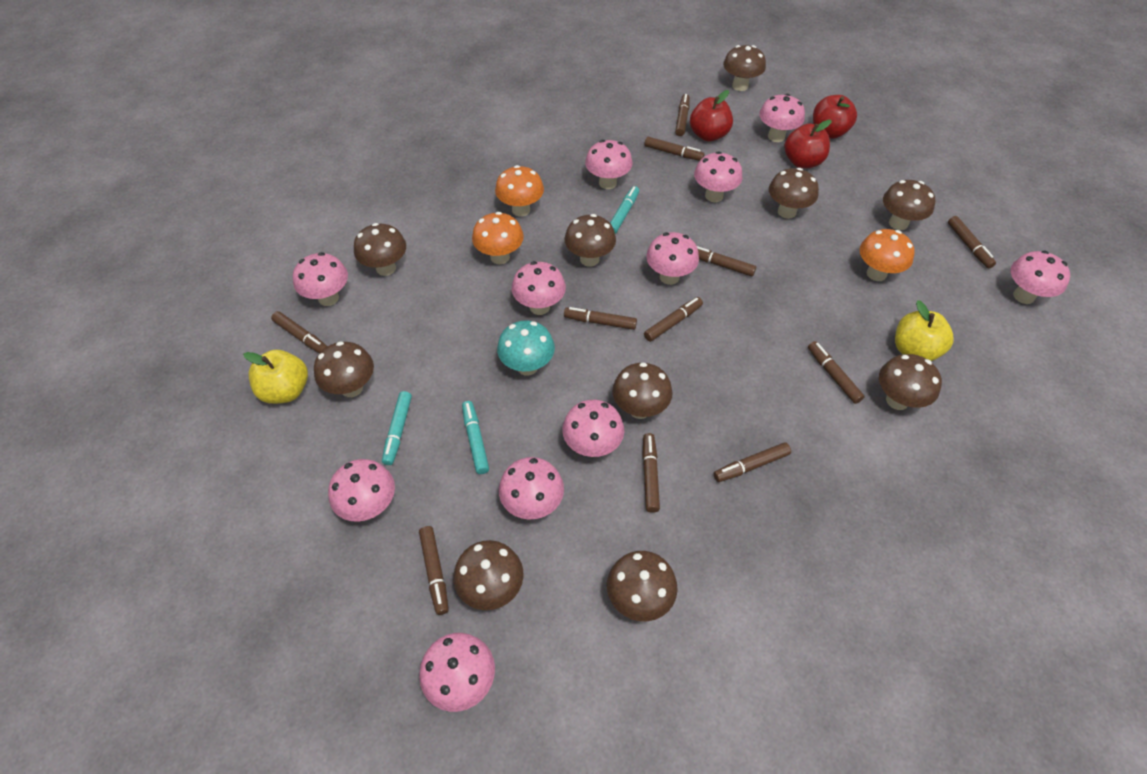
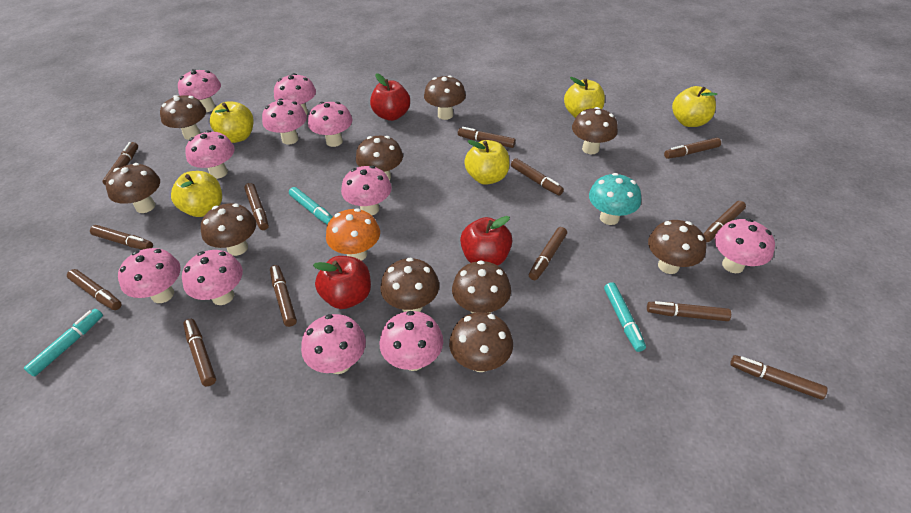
brown marker: 11 -> 13
orange mushroom: 3 -> 1
yellow apple: 2 -> 5

